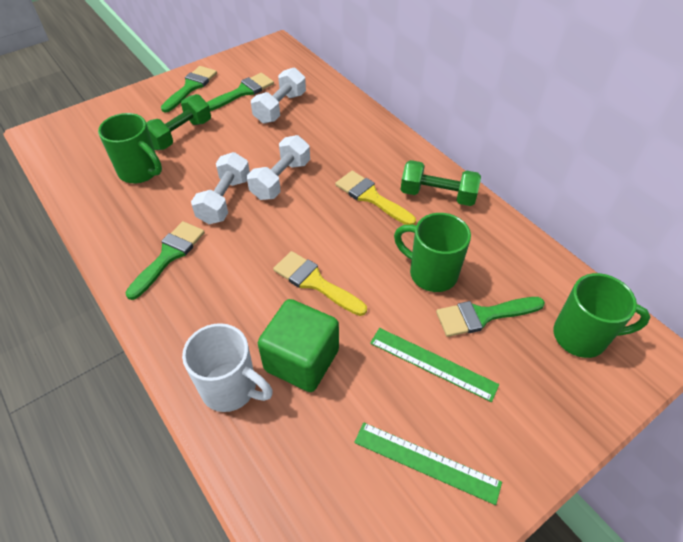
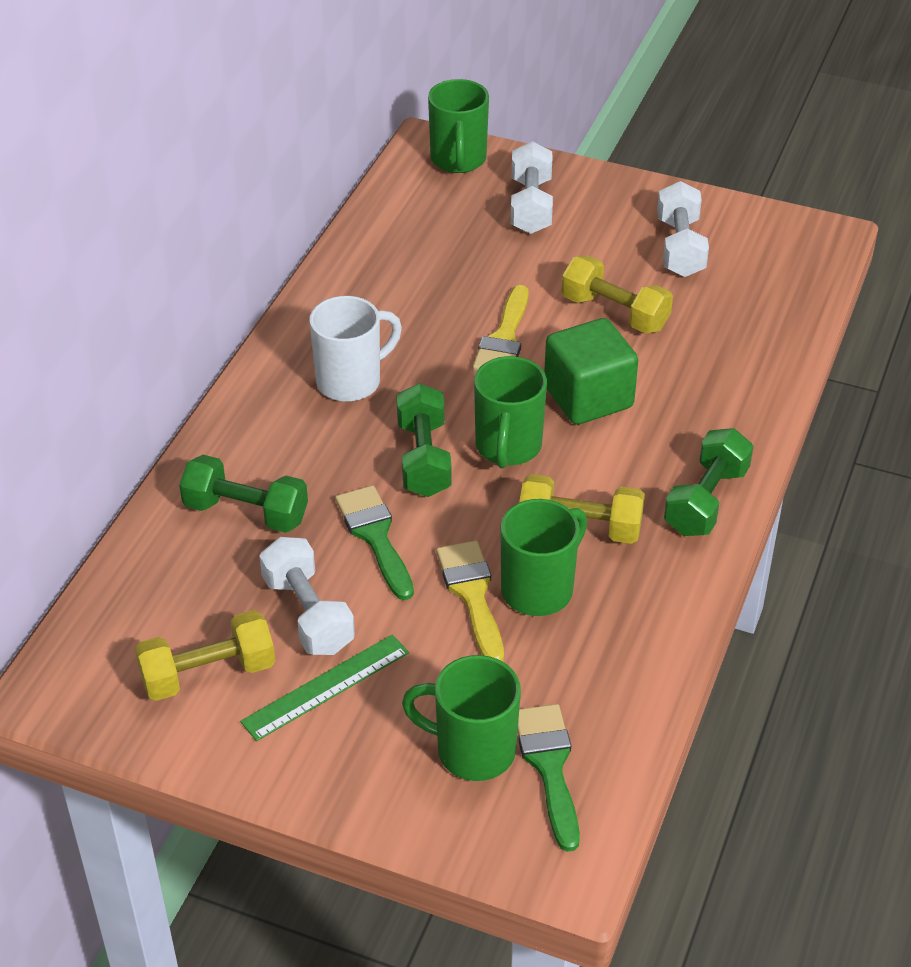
green brush: 4 -> 2
green dumbbell: 2 -> 3
green mug: 3 -> 4
green ruler: 2 -> 1
yellow dumbbell: 0 -> 3

